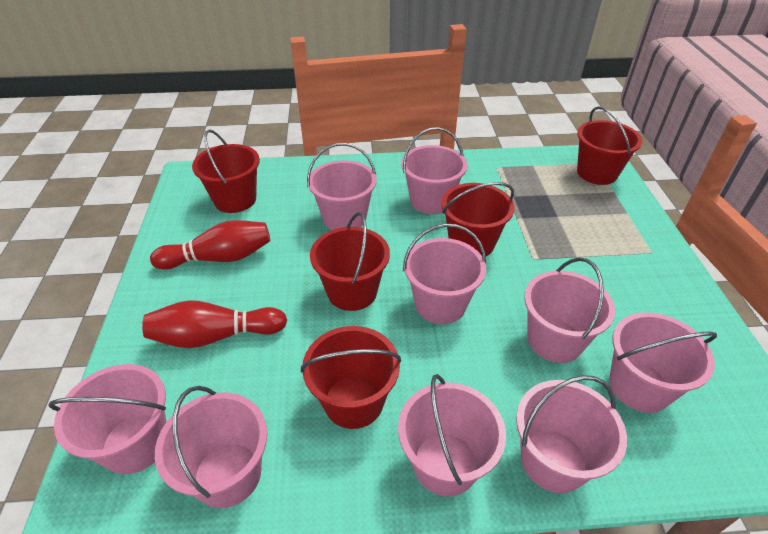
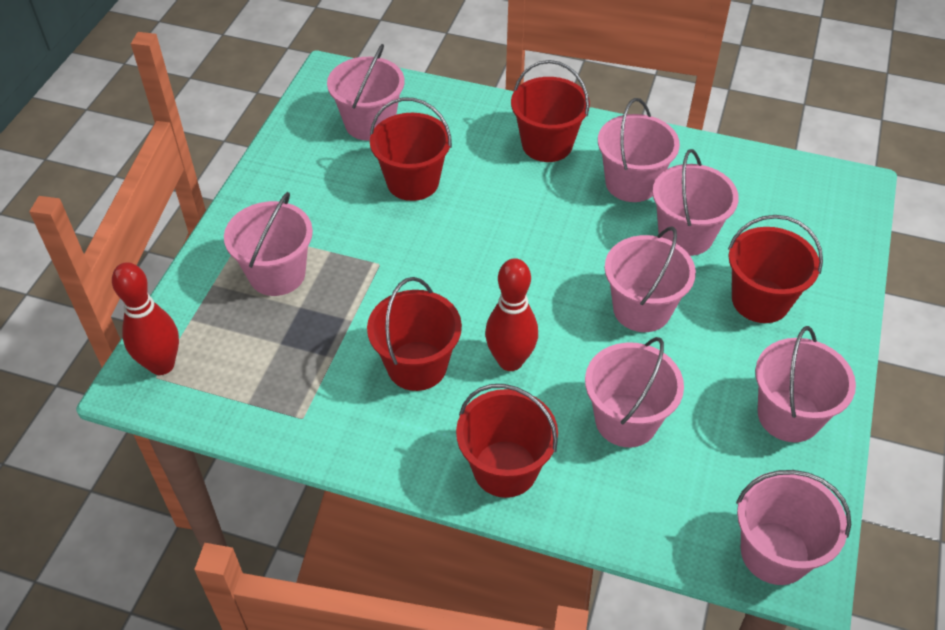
pink bucket: 9 -> 8

